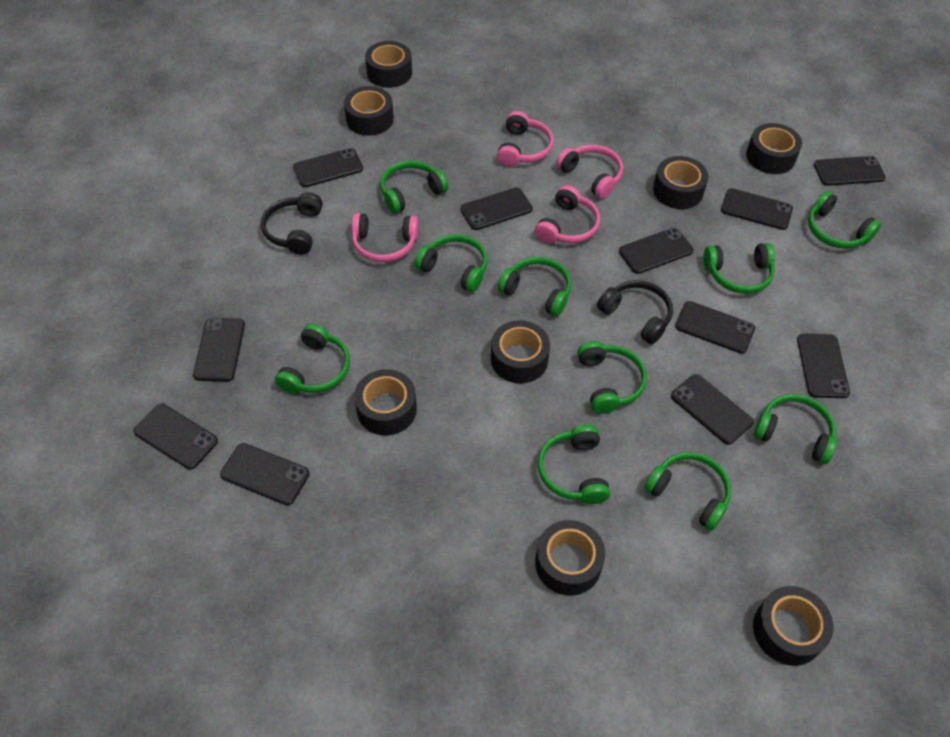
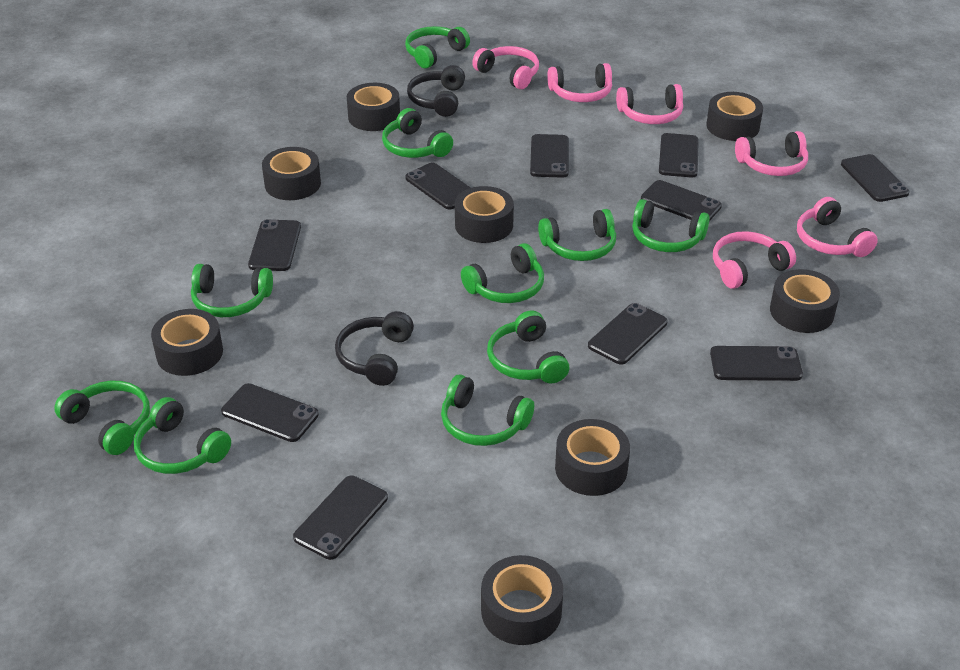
black phone: 11 -> 10
pink headphones: 4 -> 6

